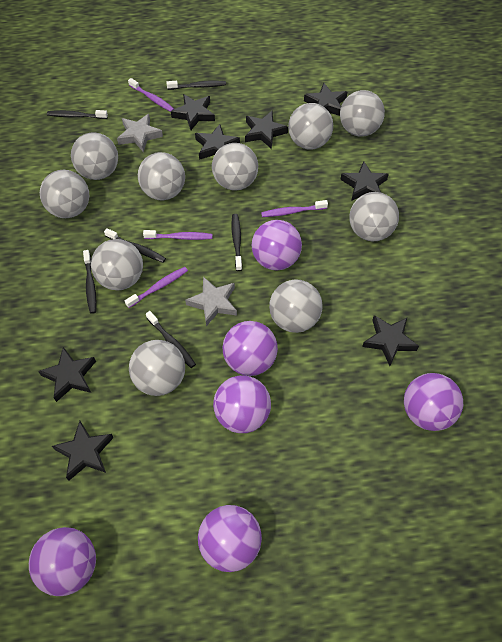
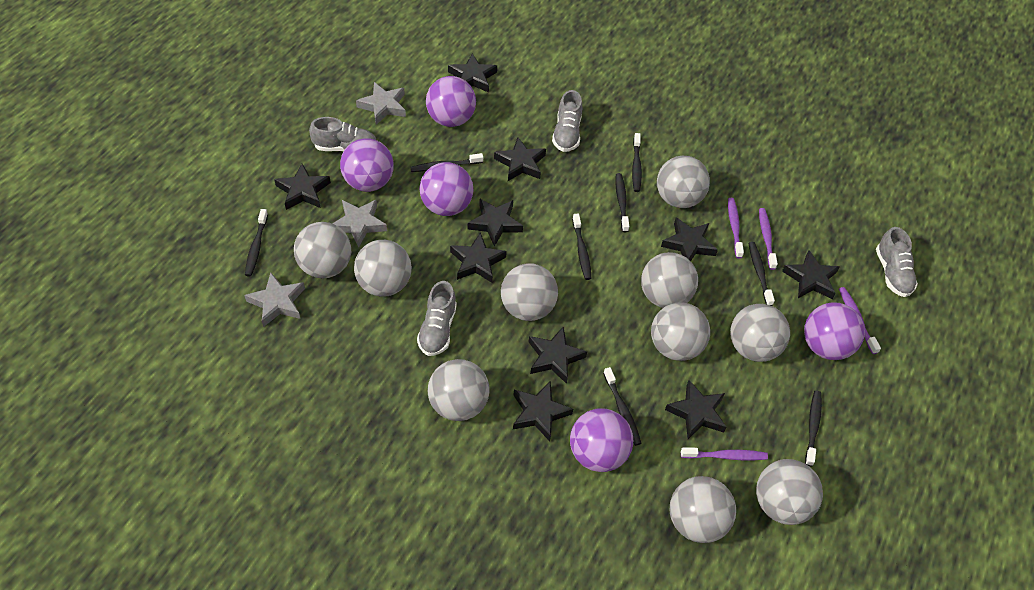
black star: 8 -> 10
black toothbrush: 6 -> 8
grey shoe: 0 -> 4
grey star: 2 -> 3
purple ball: 6 -> 5

